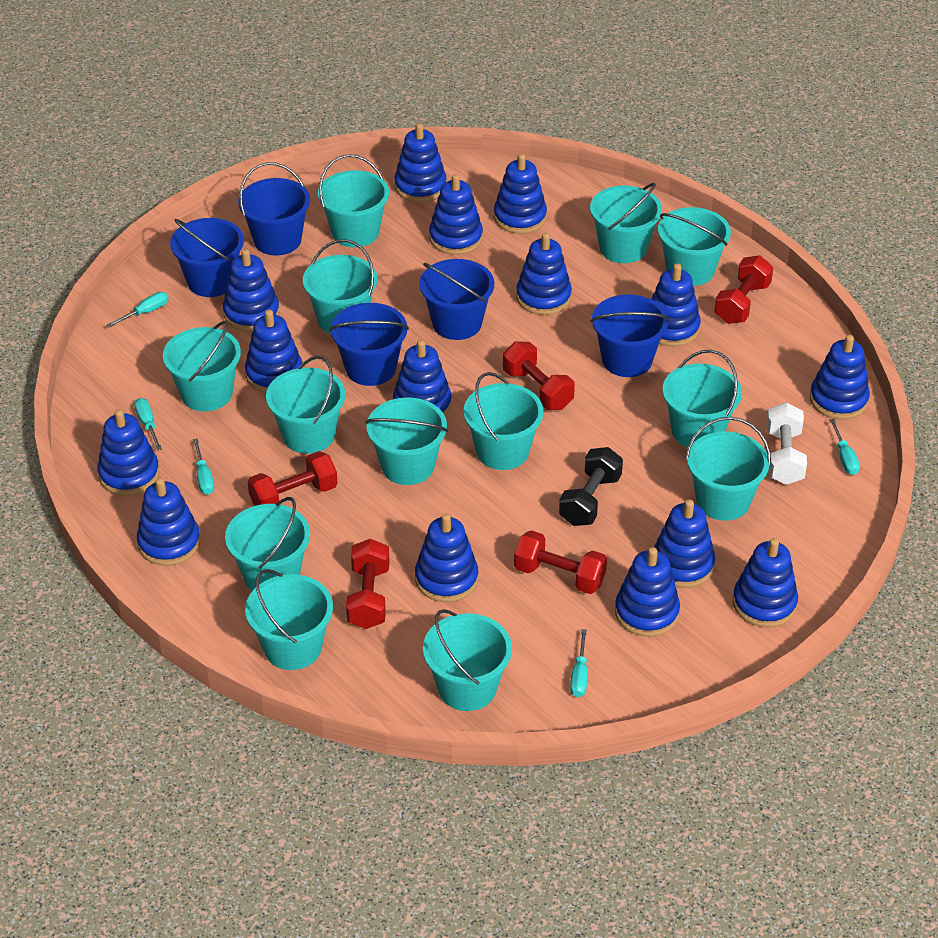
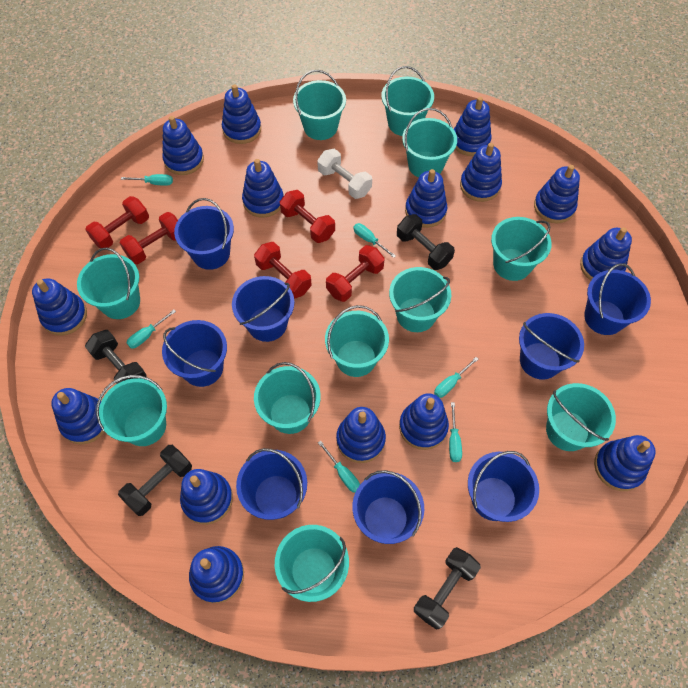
black dumbbell: 1 -> 4
blue bucket: 5 -> 8
turquoise bucket: 13 -> 11
turquoise screwdriver: 5 -> 6

